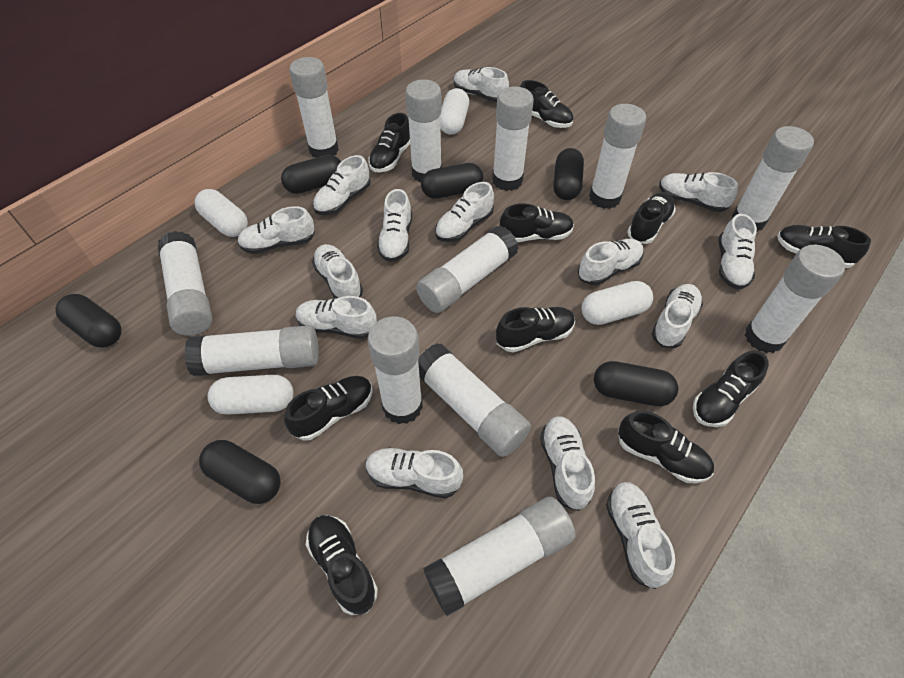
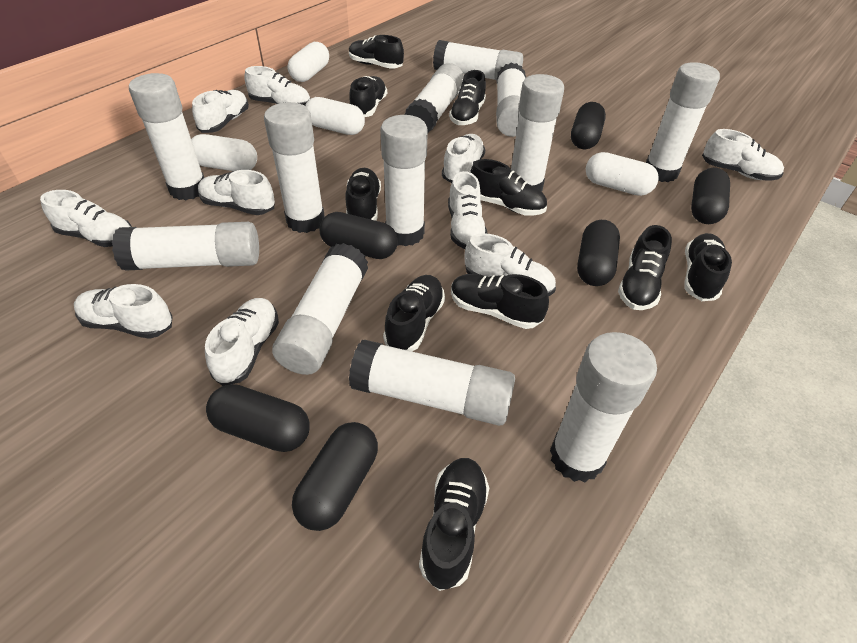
white shoe: 14 -> 10

